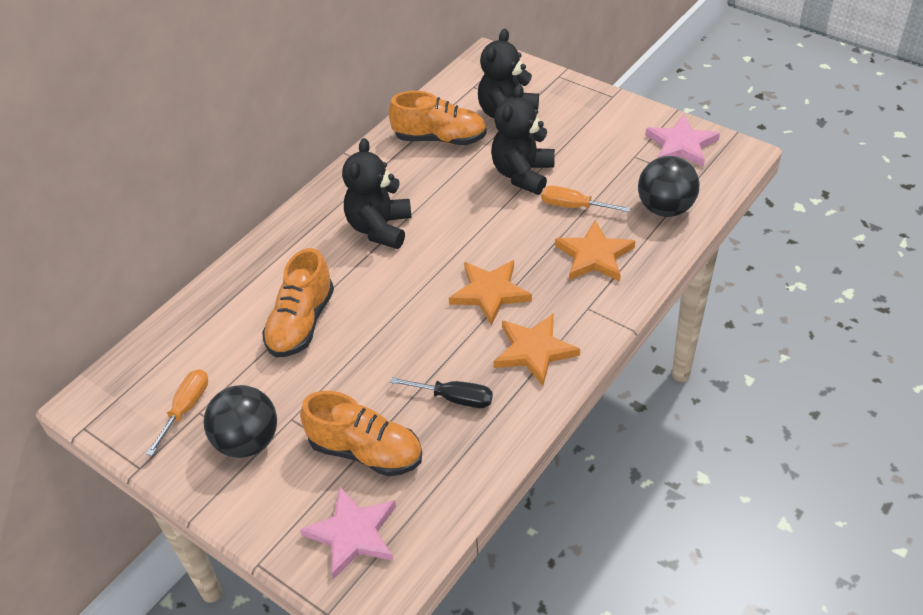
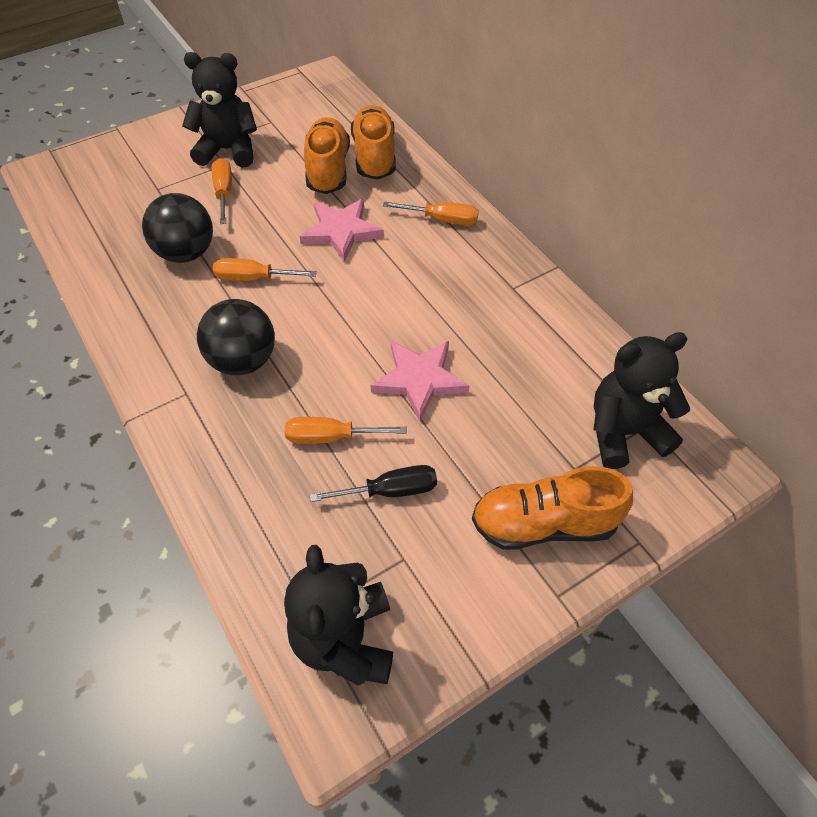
orange screwdriver: 2 -> 4
orange star: 3 -> 0

